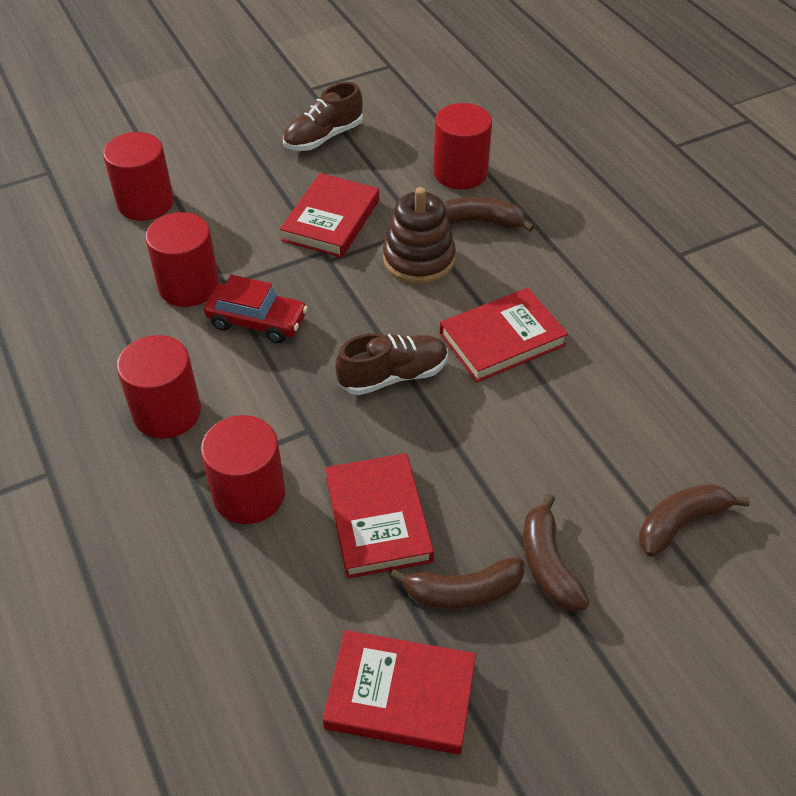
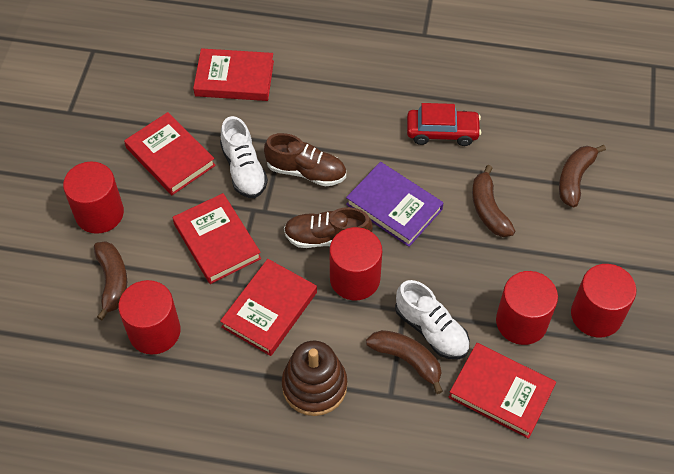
purple book: 0 -> 1
red book: 4 -> 5
white shoe: 0 -> 2

